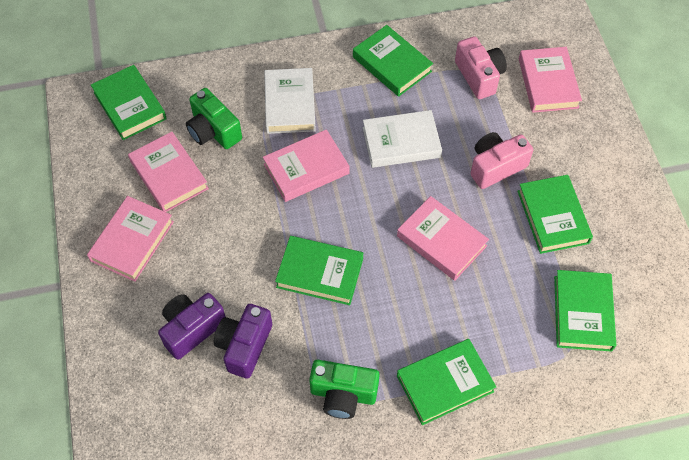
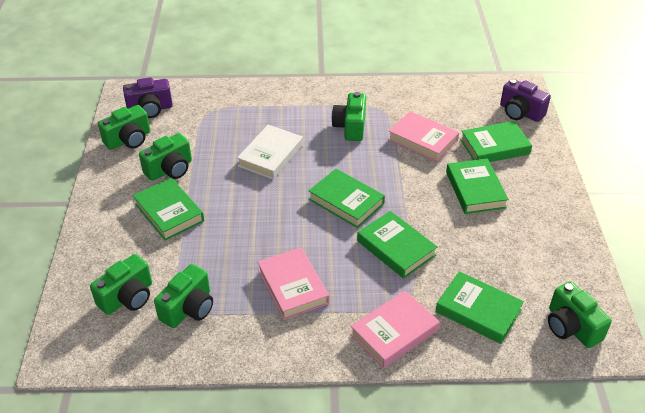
green camera: 2 -> 6
pink book: 5 -> 3
pink camera: 2 -> 0
white book: 2 -> 1

